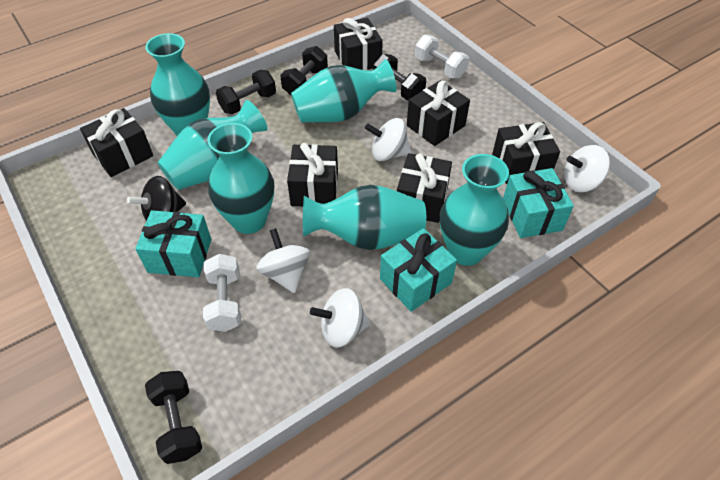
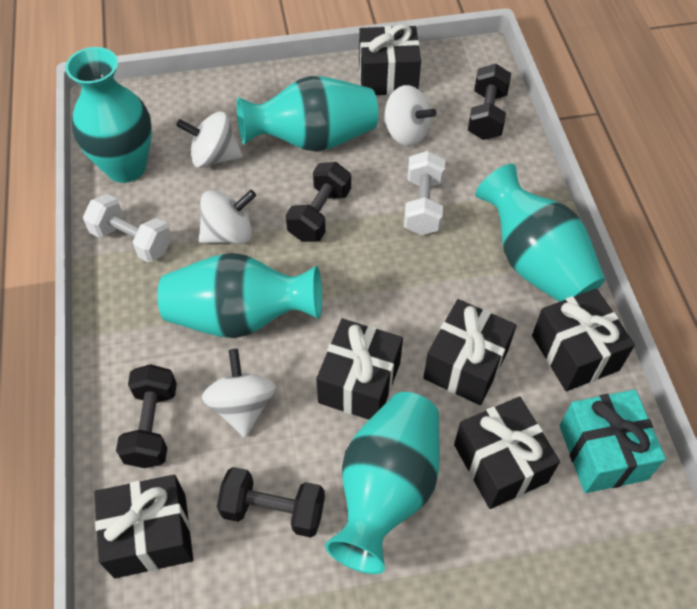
black spinning top: 1 -> 0
turquoise gift: 3 -> 1
turquoise vase: 6 -> 5

